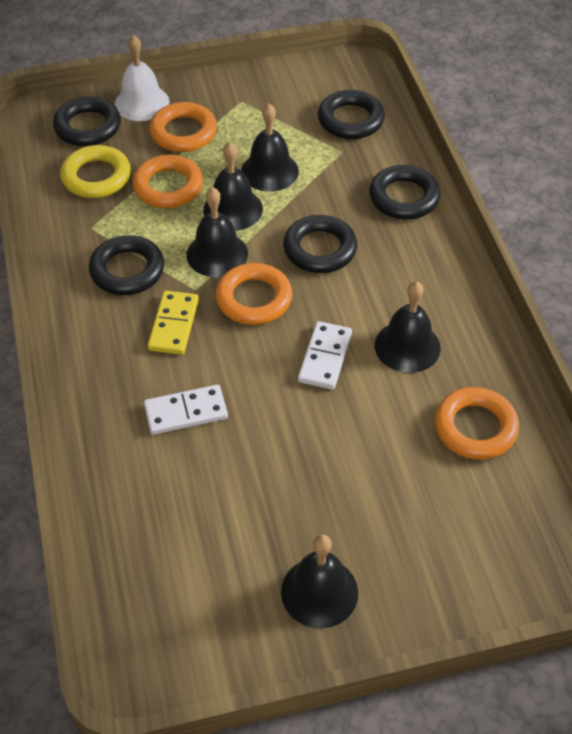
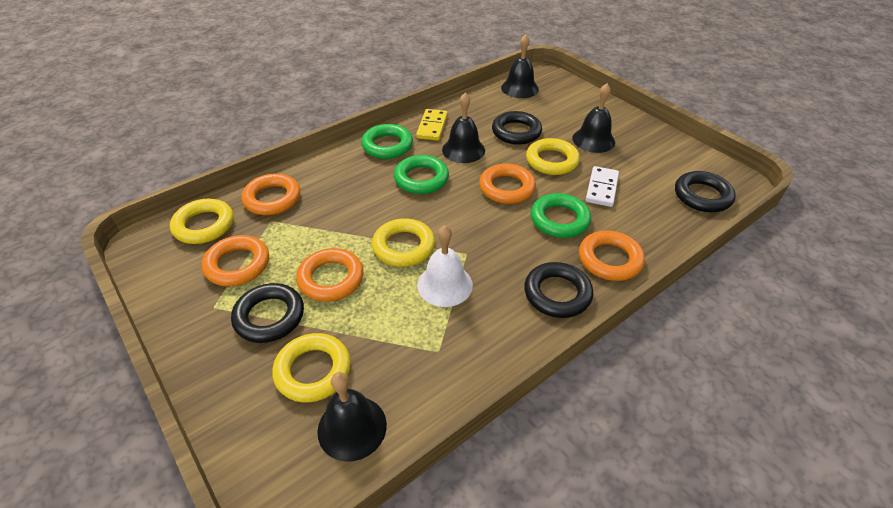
black bell: 5 -> 4
black ring: 5 -> 4
green ring: 0 -> 3
orange ring: 4 -> 5
white domino: 2 -> 1
yellow ring: 1 -> 4

